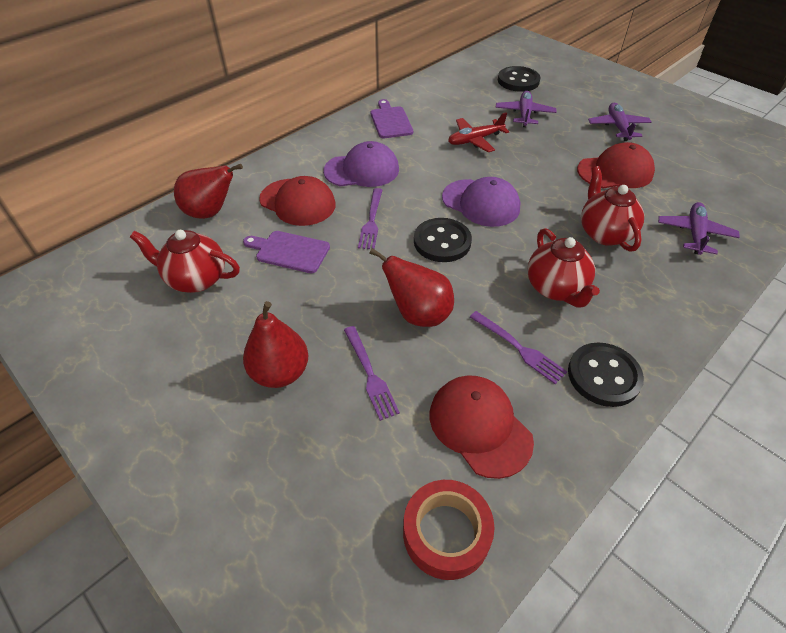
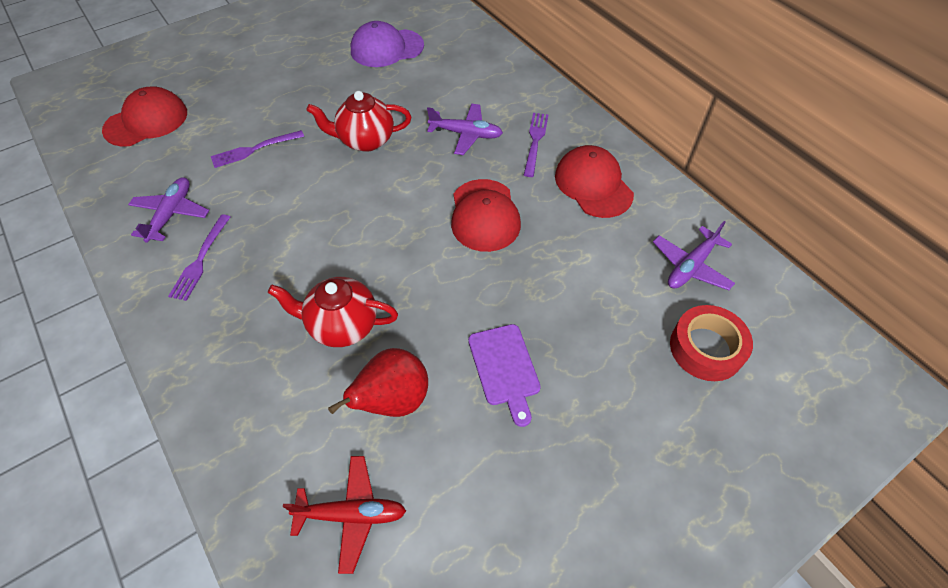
black button: 3 -> 0
purple cap: 2 -> 1
purple cutting board: 2 -> 1
red pear: 3 -> 1
red teapot: 3 -> 2

